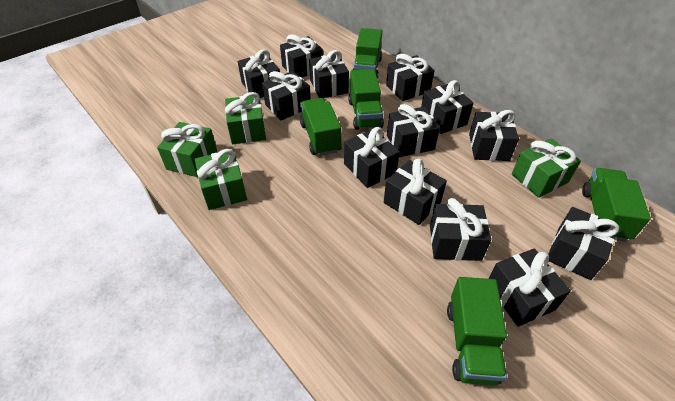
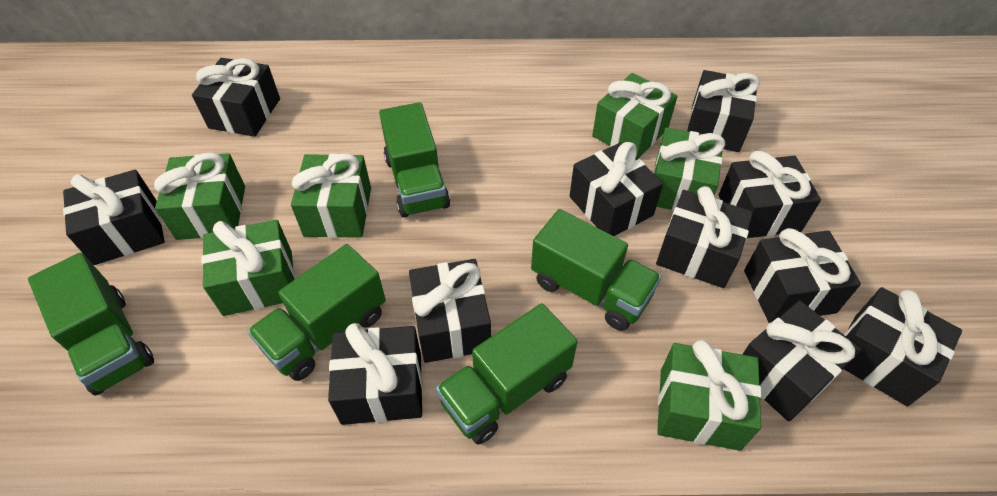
black gift: 13 -> 11
green gift: 4 -> 6

